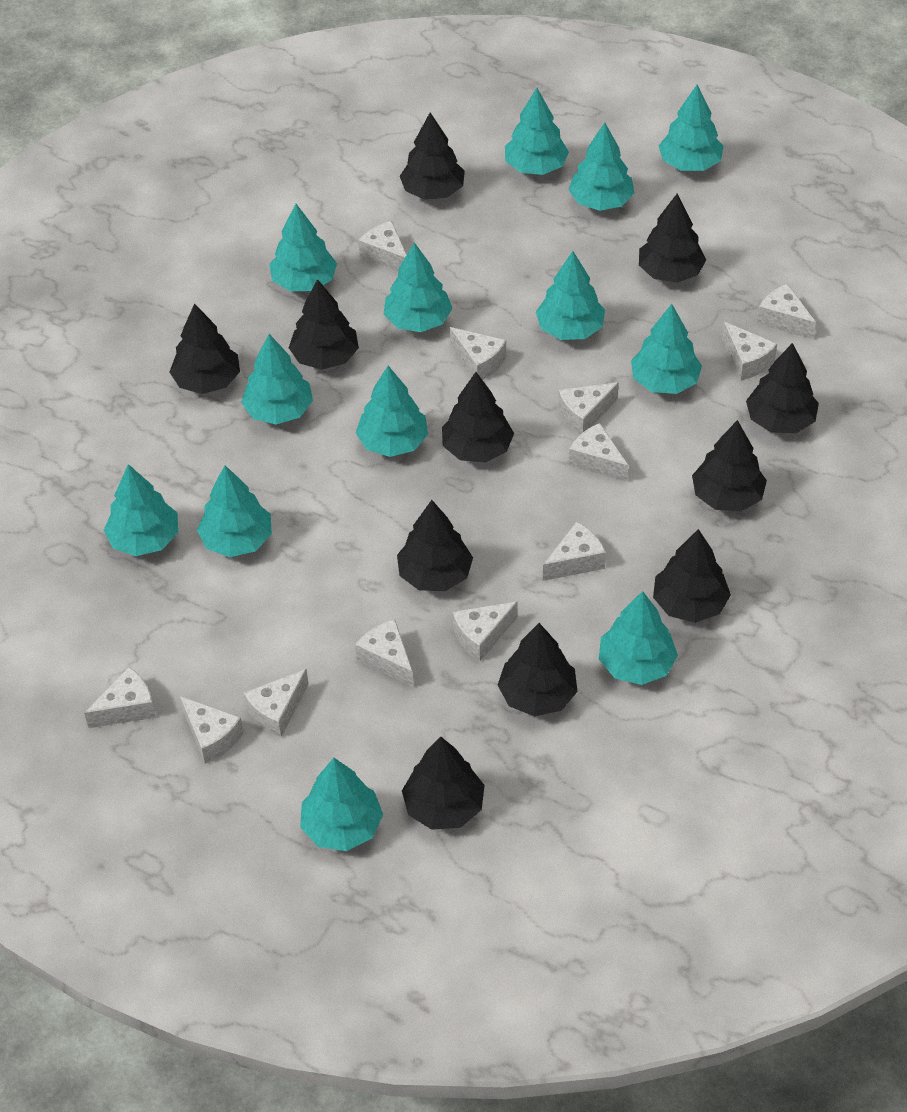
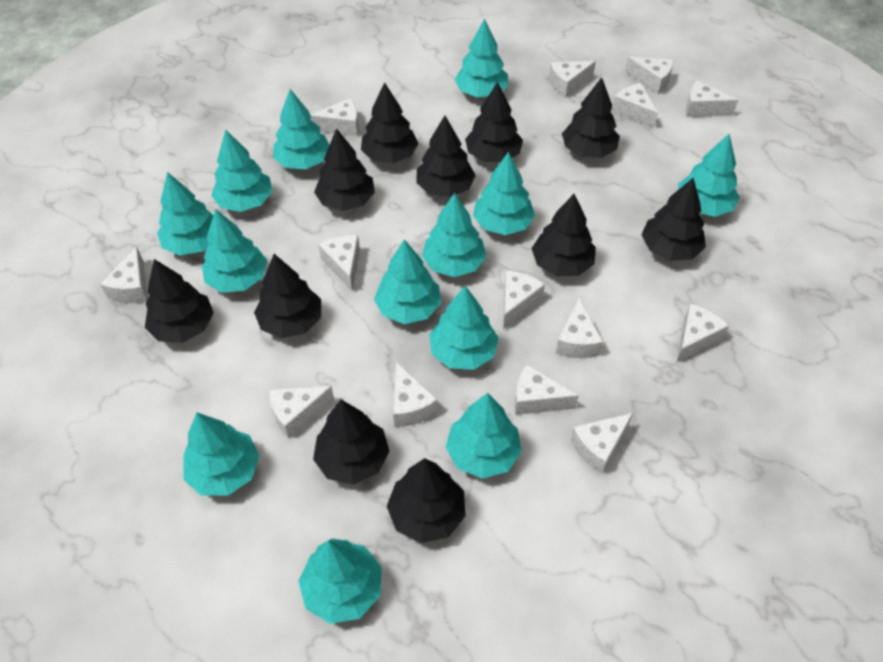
white cheese: 12 -> 14

